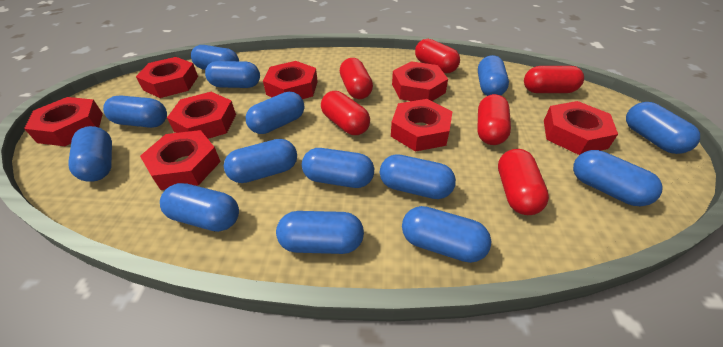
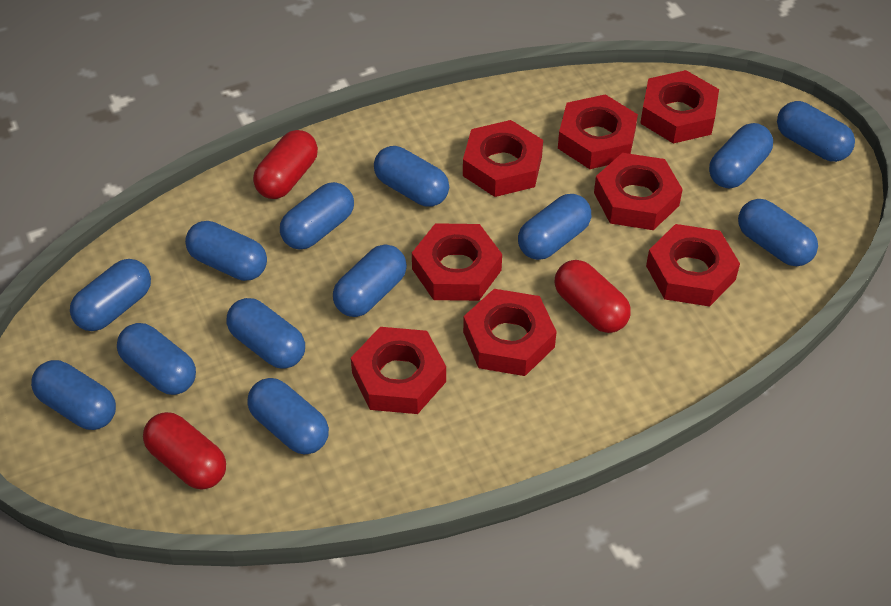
blue capsule: 14 -> 13
red capsule: 6 -> 3

